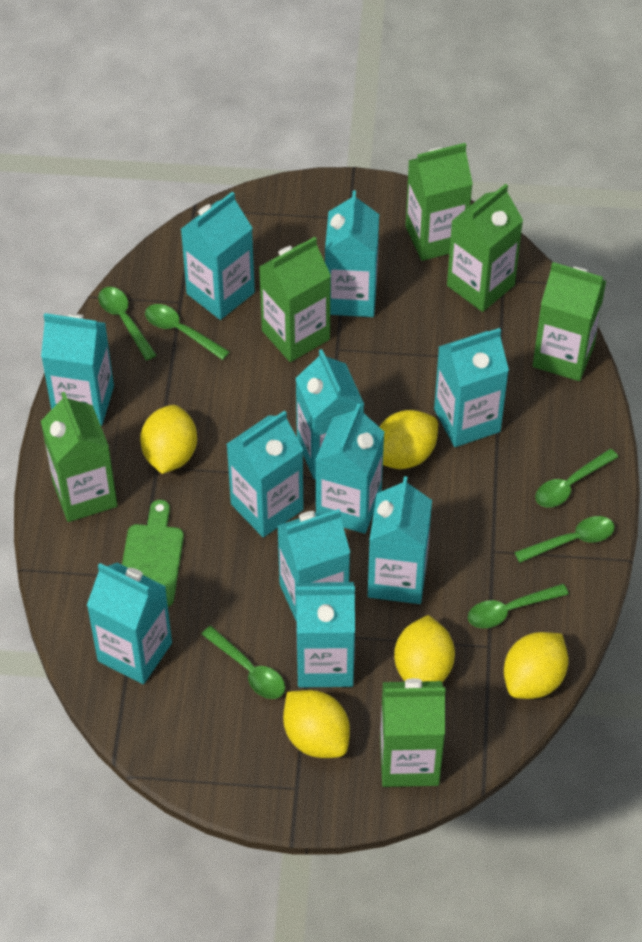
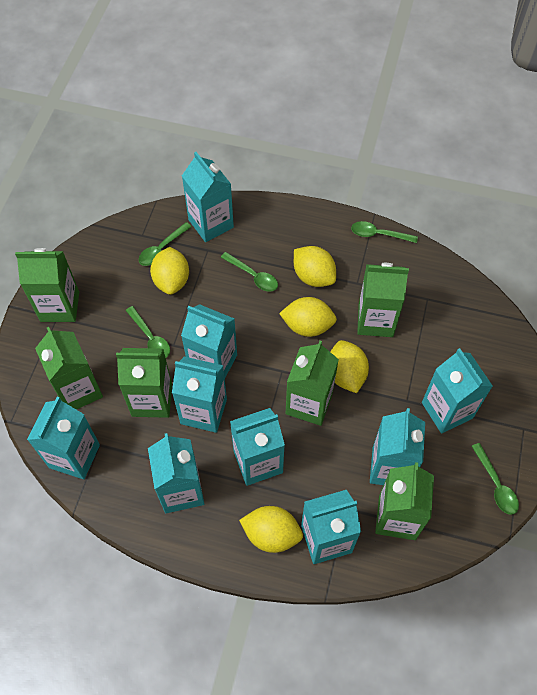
green cutting board: 1 -> 0
green spoon: 6 -> 5
turquoise carton: 11 -> 9

